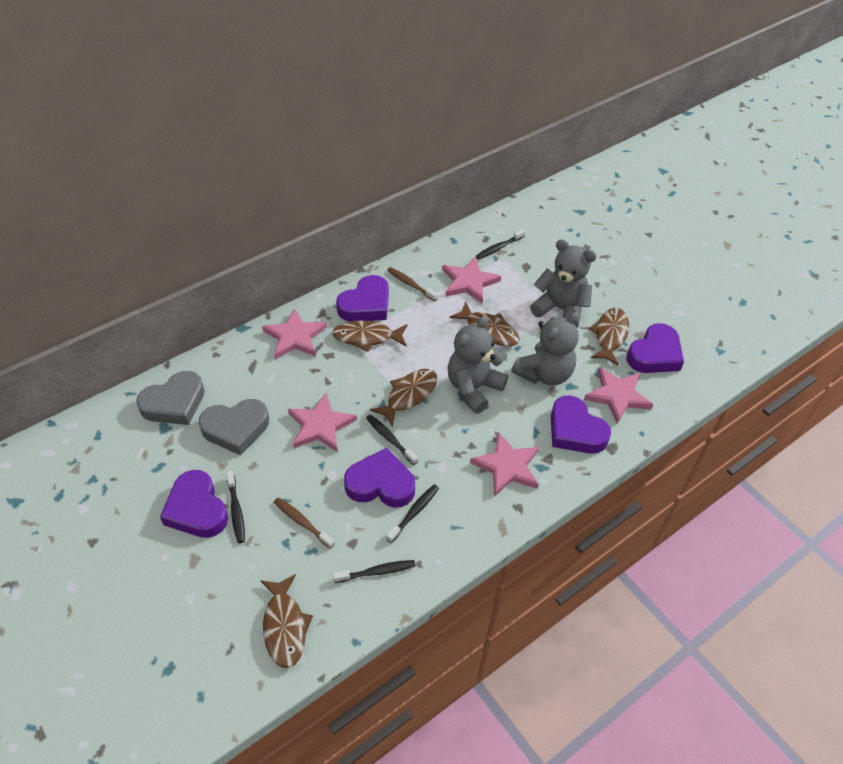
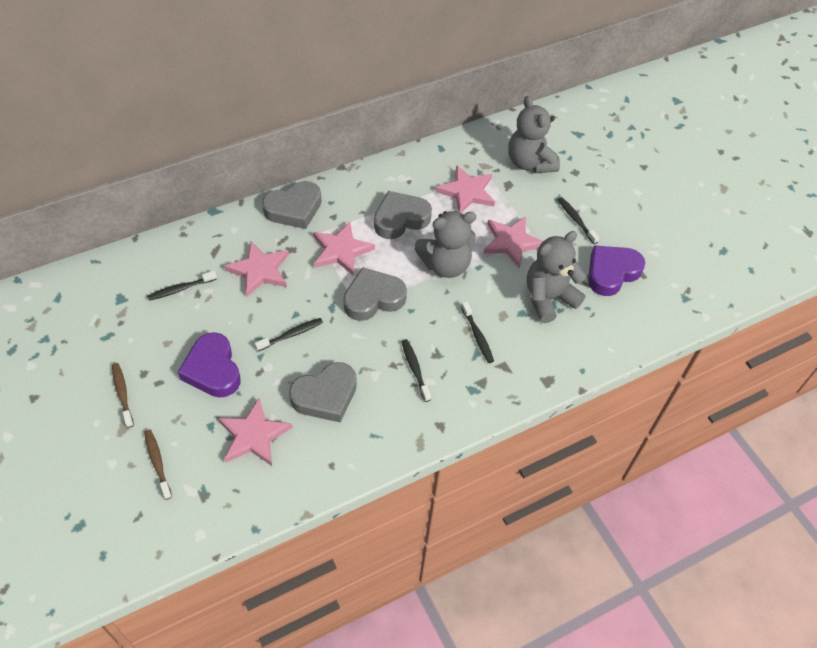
brown fish: 5 -> 0
grey heart: 2 -> 4
purple heart: 5 -> 2

